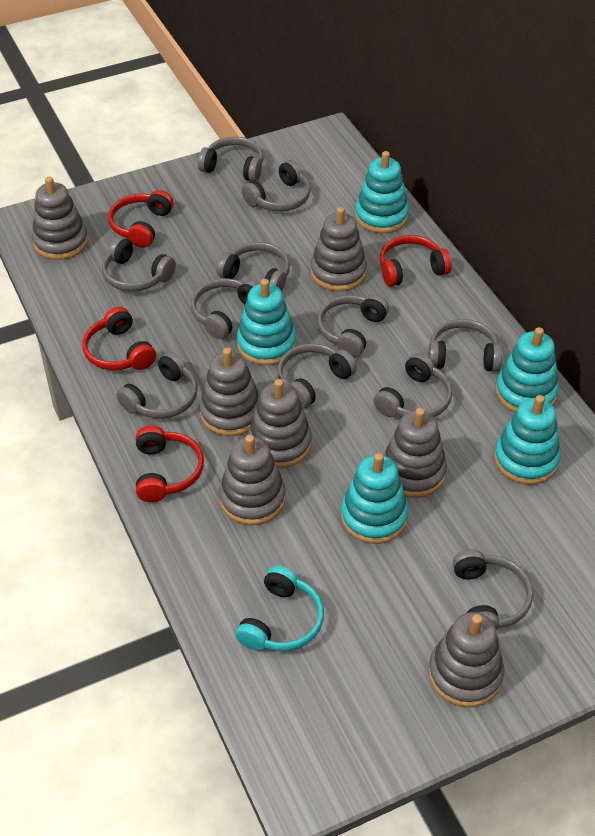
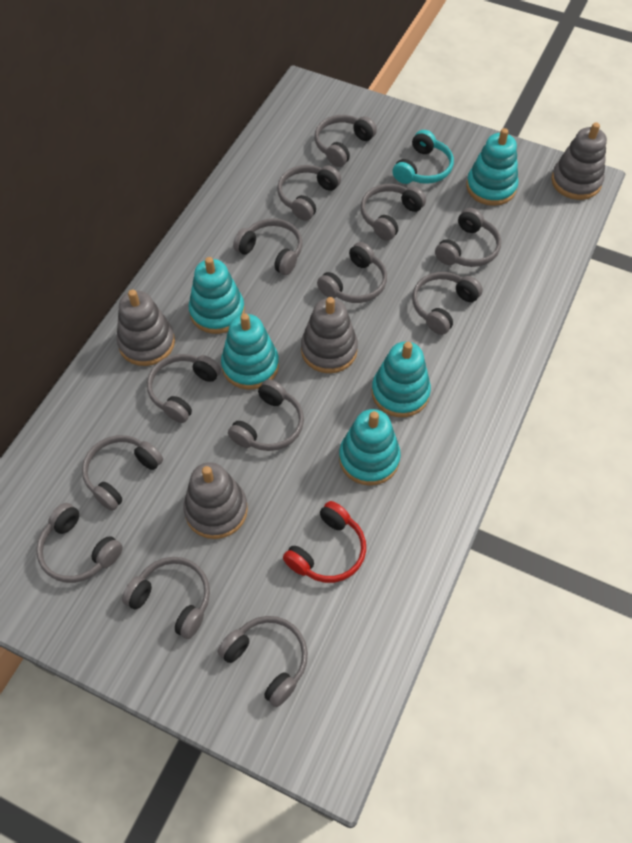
grey headphones: 11 -> 13
grey stacking toy: 7 -> 4
red headphones: 4 -> 1

